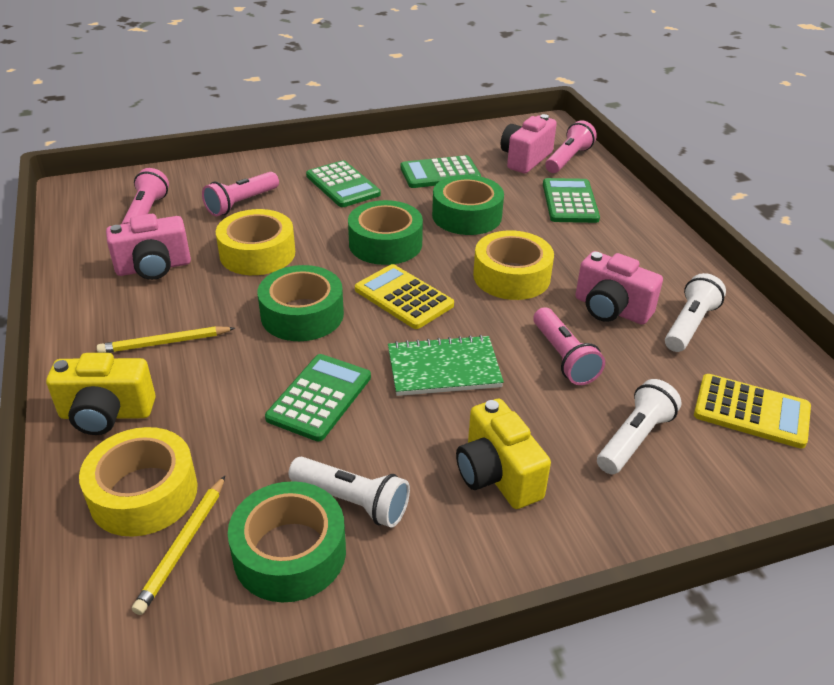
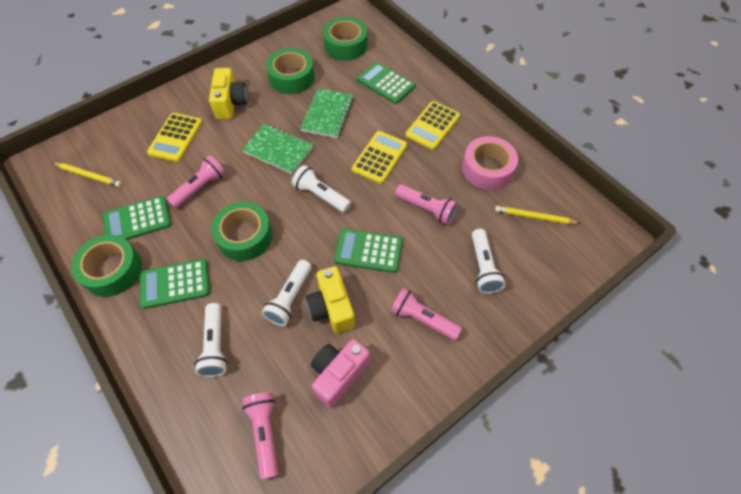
green notebook: 1 -> 2
pink camera: 3 -> 1
pink tape: 0 -> 1
white flashlight: 3 -> 4
yellow calculator: 2 -> 3
yellow tape: 3 -> 0

